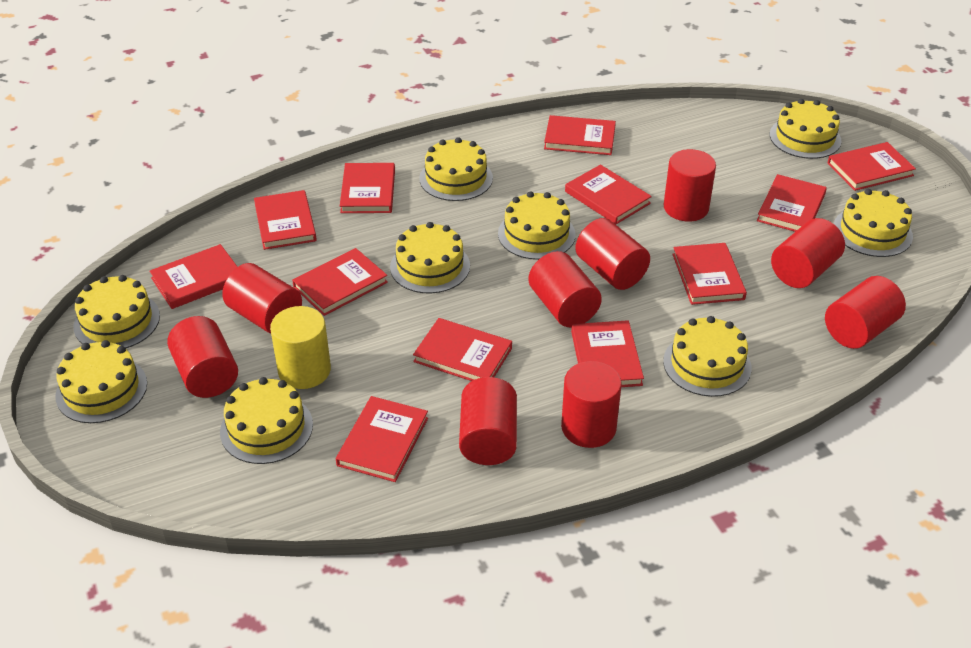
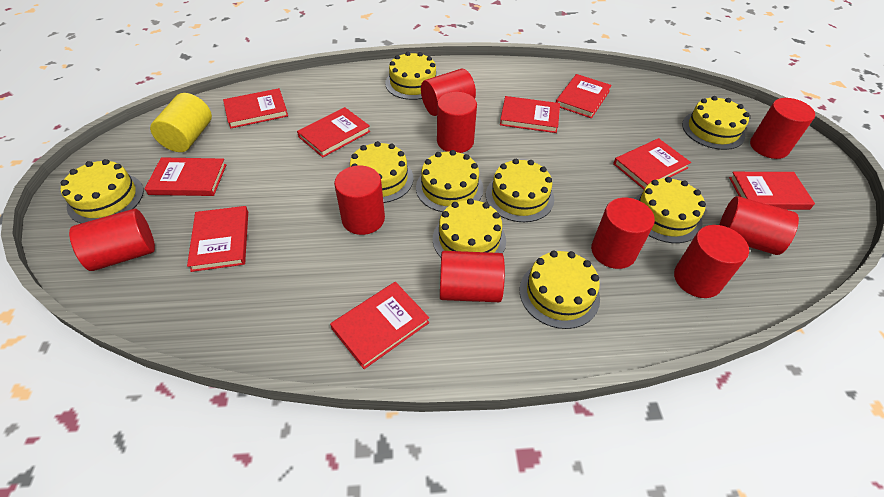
red book: 12 -> 9

